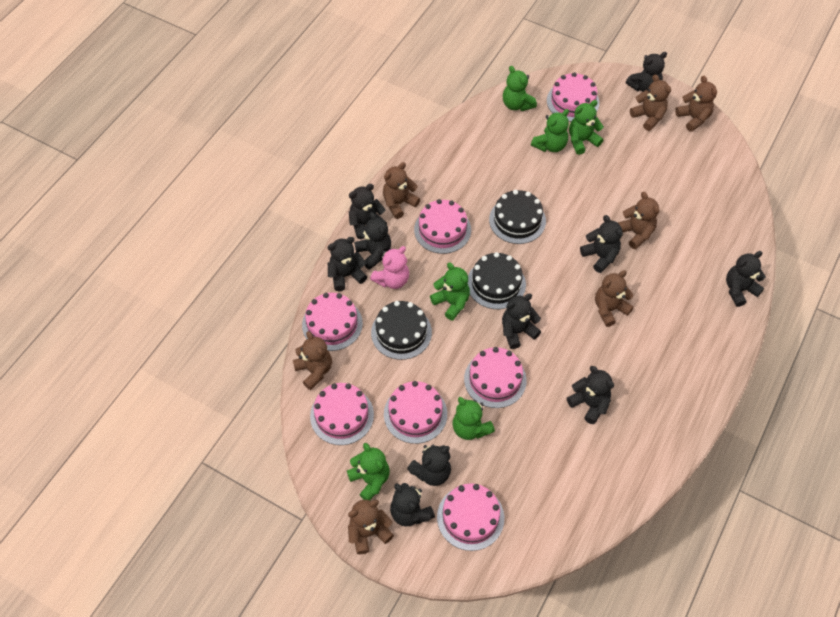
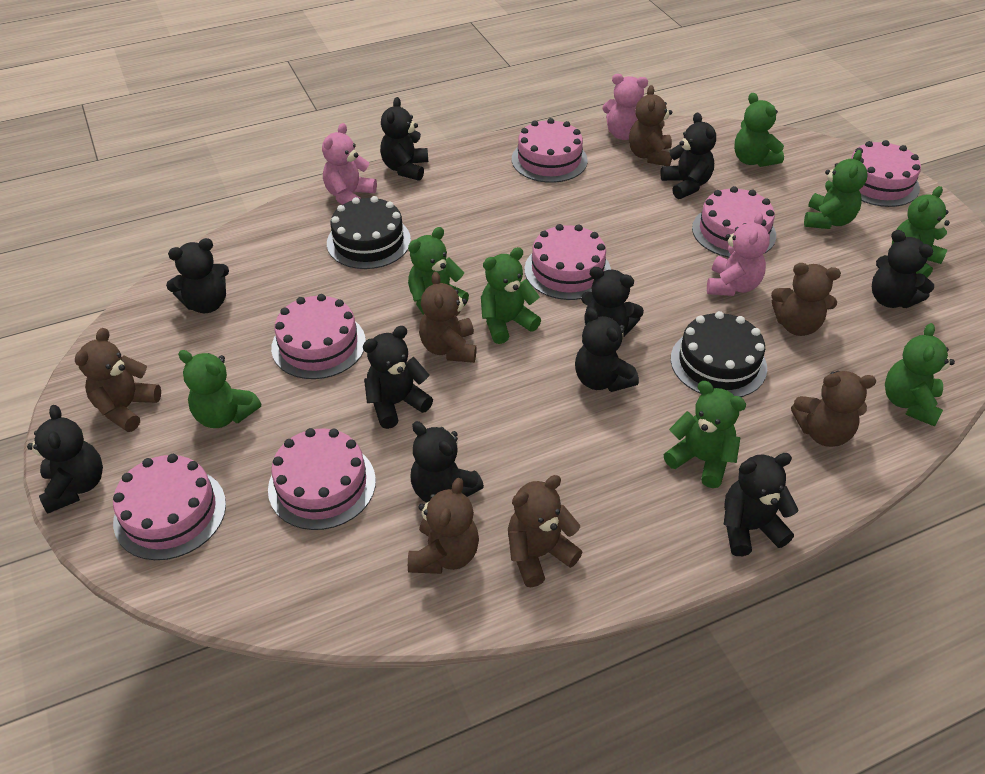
black cake: 3 -> 2
green teddy bear: 6 -> 8
pink teddy bear: 1 -> 3

